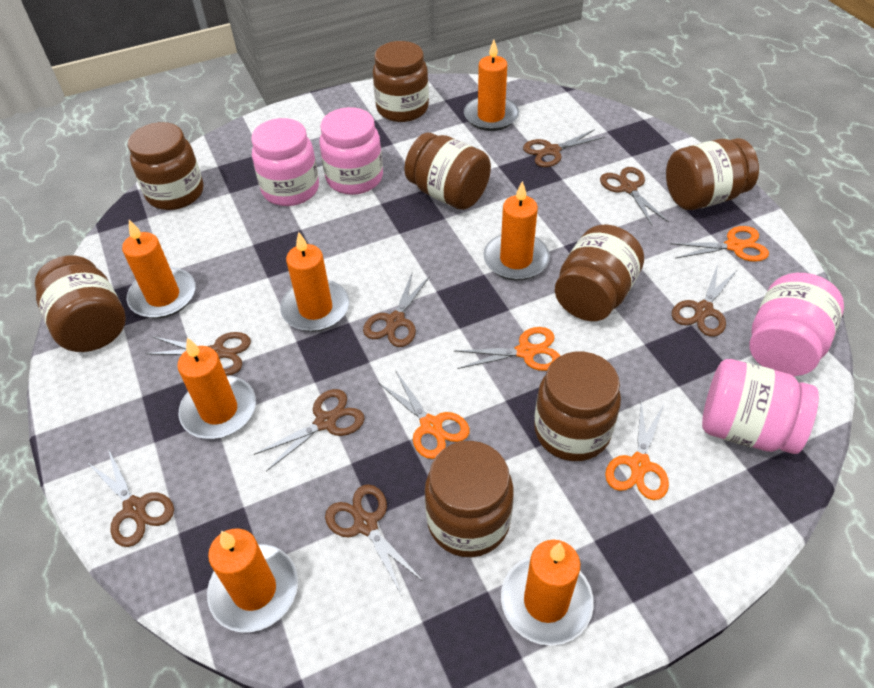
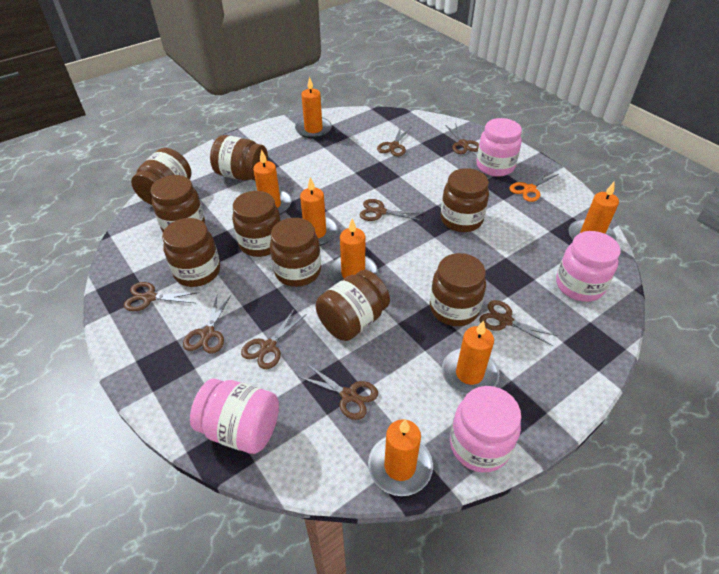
brown jar: 8 -> 9
orange scissors: 4 -> 1

